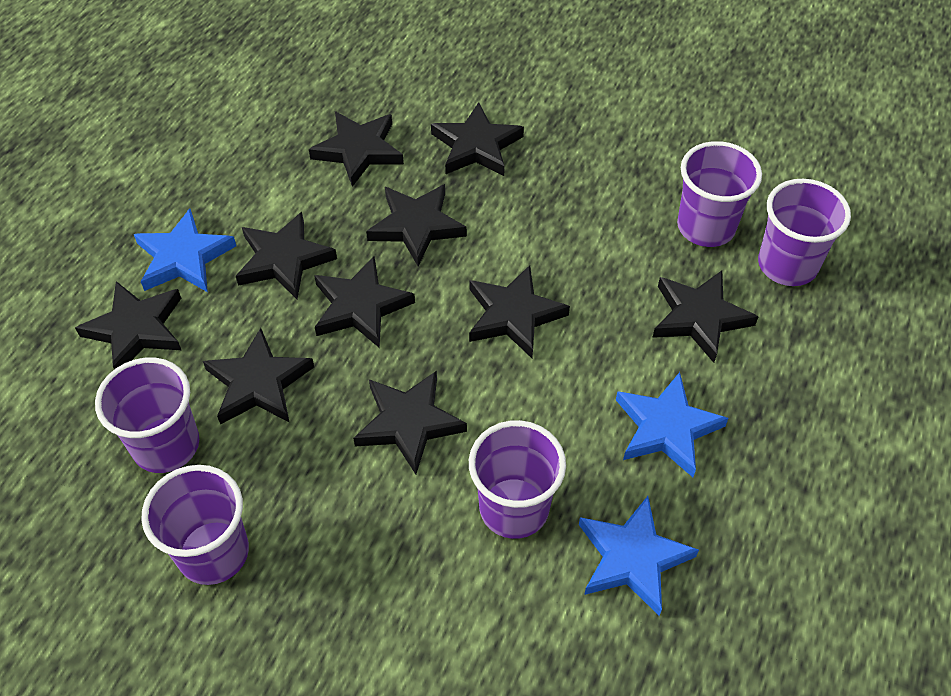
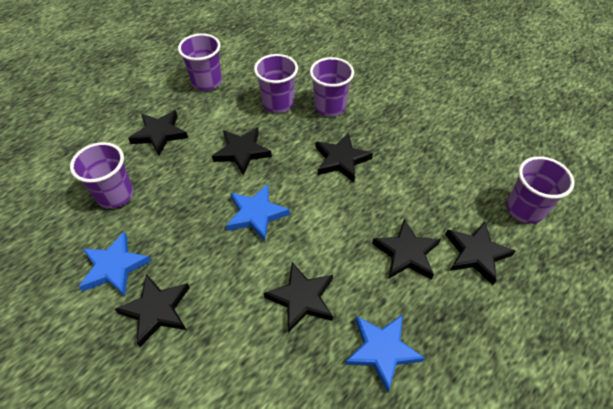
black star: 10 -> 7

